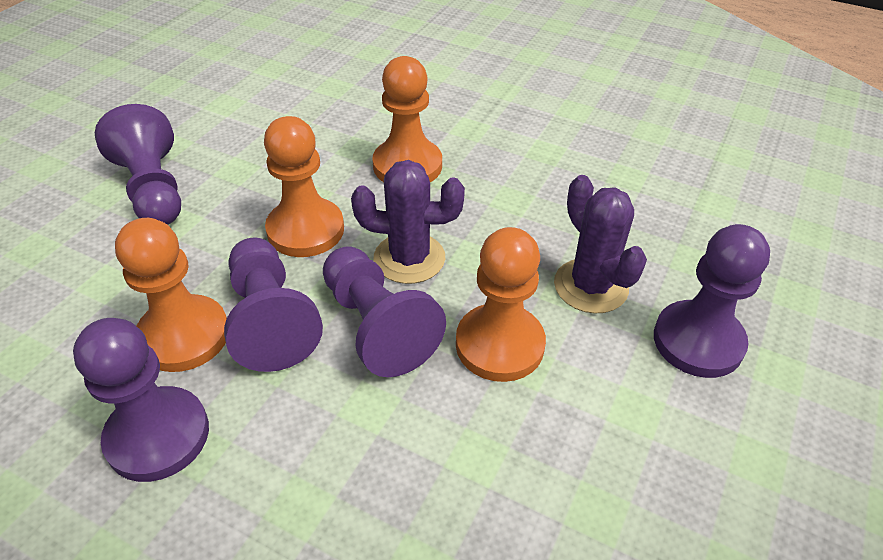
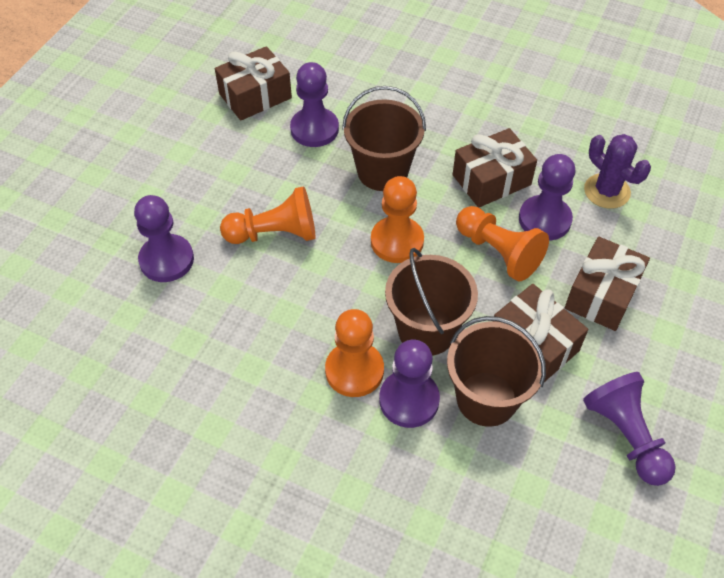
brown bucket: 0 -> 3
brown gift: 0 -> 4
purple cactus: 2 -> 1

